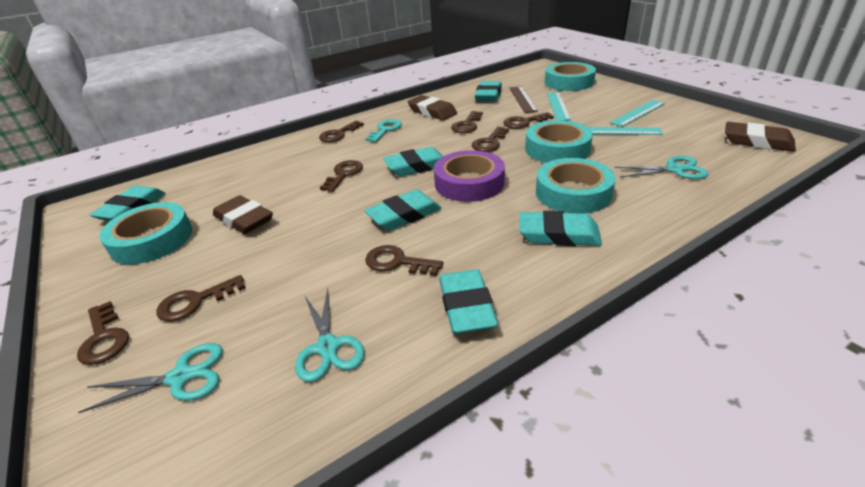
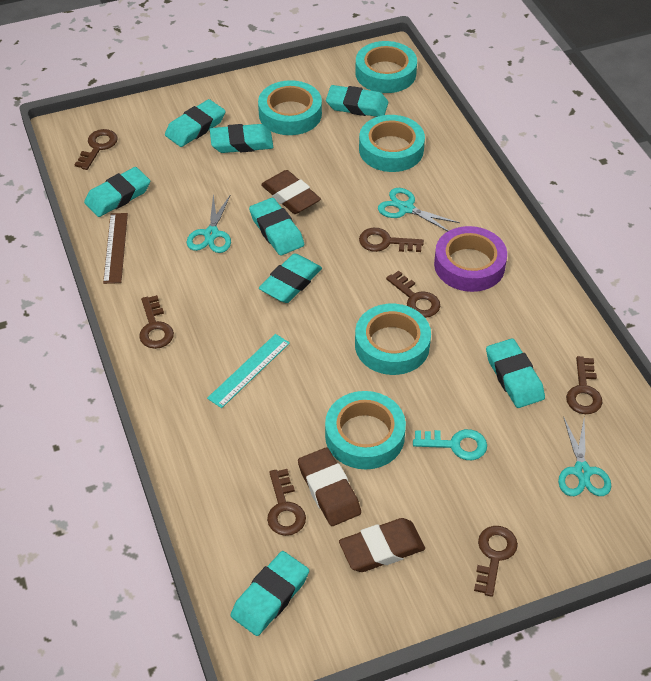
brown key: 8 -> 7
turquoise eraser: 6 -> 8
turquoise ruler: 3 -> 1
turquoise tape: 4 -> 5

